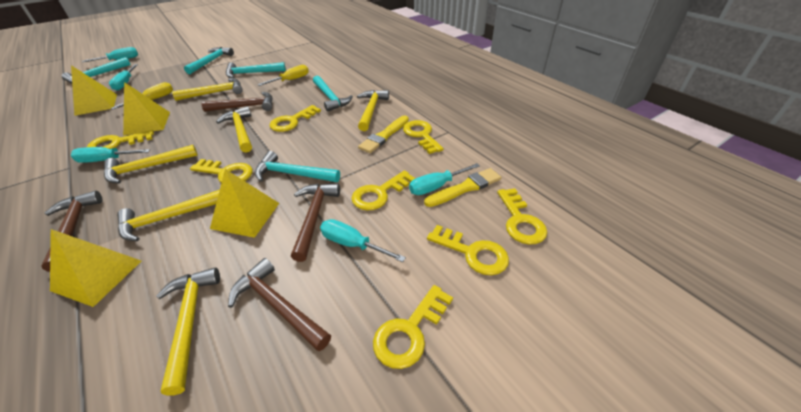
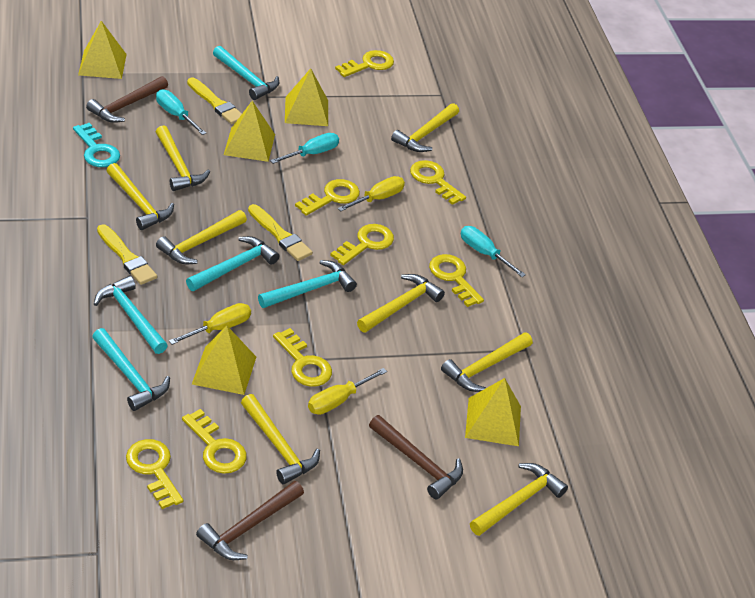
brown hammer: 4 -> 3
turquoise key: 0 -> 1
turquoise screwdriver: 5 -> 3
yellow brush: 2 -> 3
yellow hammer: 6 -> 8
yellow pyramid: 4 -> 5
yellow screwdriver: 2 -> 3

